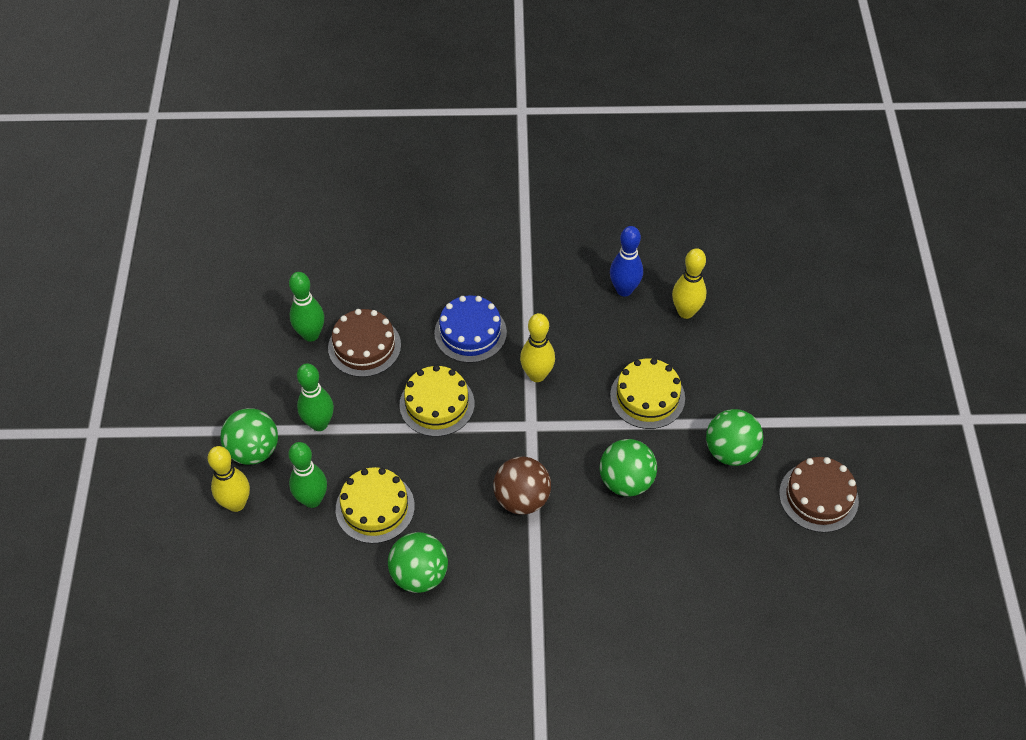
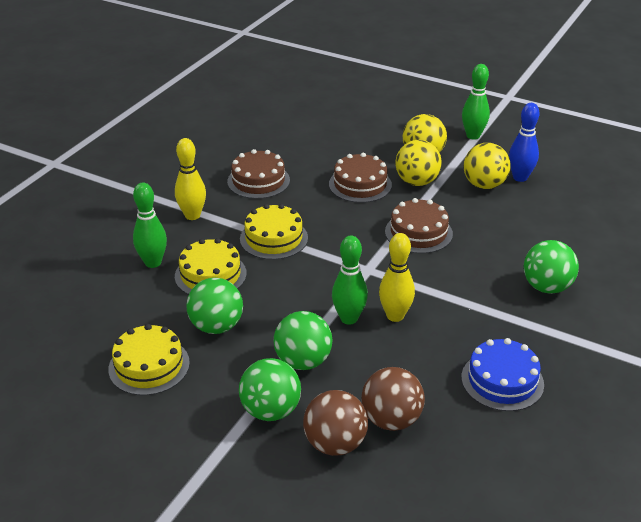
brown ball: 1 -> 2
brown cake: 2 -> 3
yellow ball: 0 -> 3
yellow bowling pin: 3 -> 2

